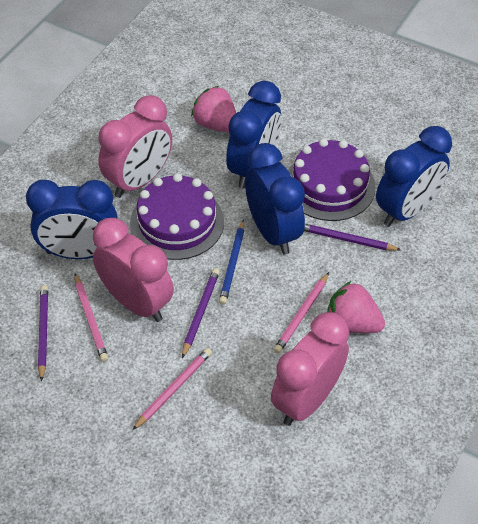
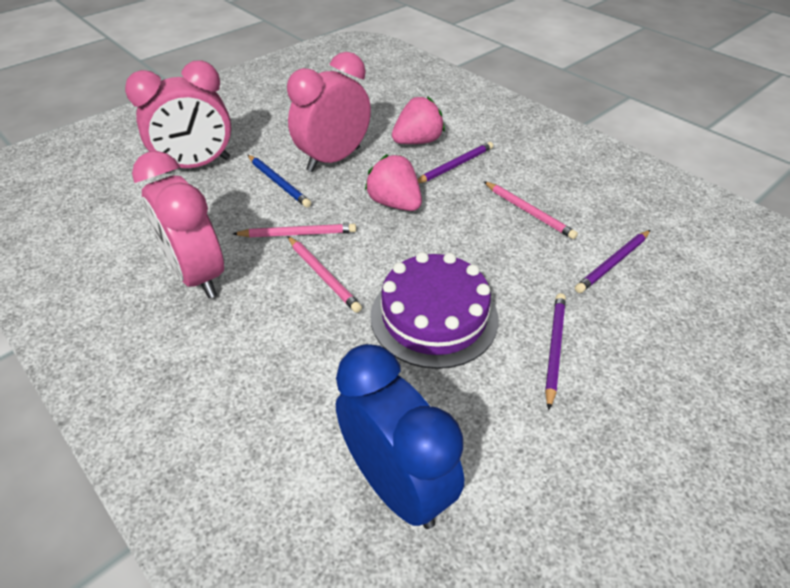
blue clock: 4 -> 1
purple cake: 2 -> 1

